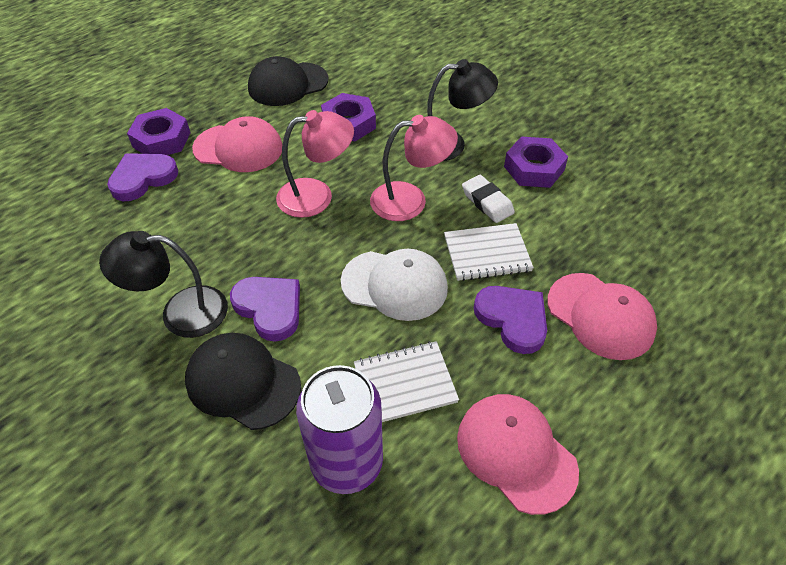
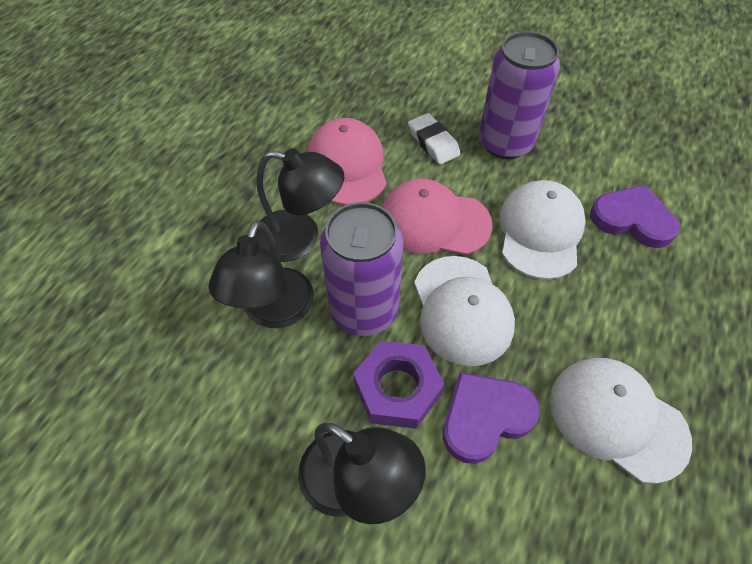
black cap: 2 -> 0
black lamp: 2 -> 3
pink cap: 3 -> 2
pink lamp: 2 -> 0
purple can: 1 -> 2
purple heart: 3 -> 2
purple nut: 3 -> 1
white cap: 1 -> 3
white notebook: 2 -> 0

